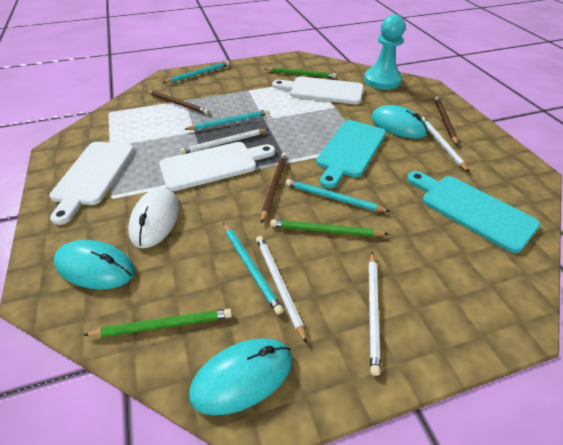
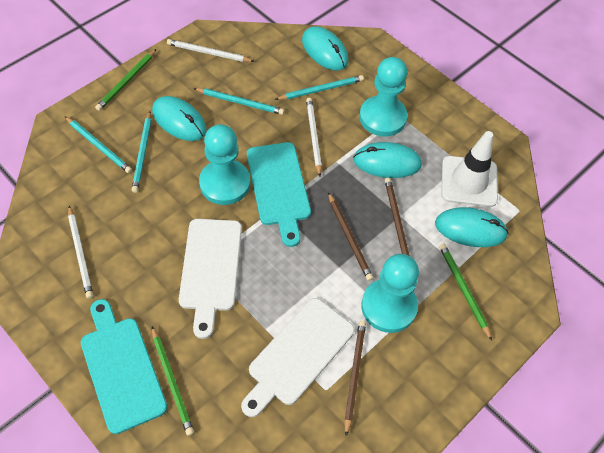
turquoise mouse: 3 -> 4
turquoise pawn: 1 -> 3
white cutting board: 3 -> 2
white mouse: 1 -> 0
white pencil: 4 -> 3
white traffic cone: 0 -> 1

